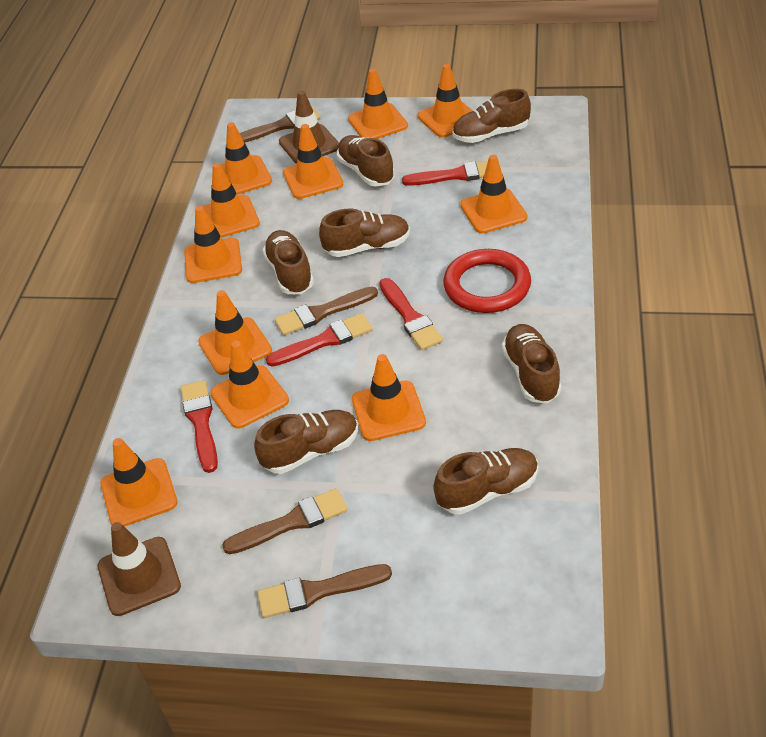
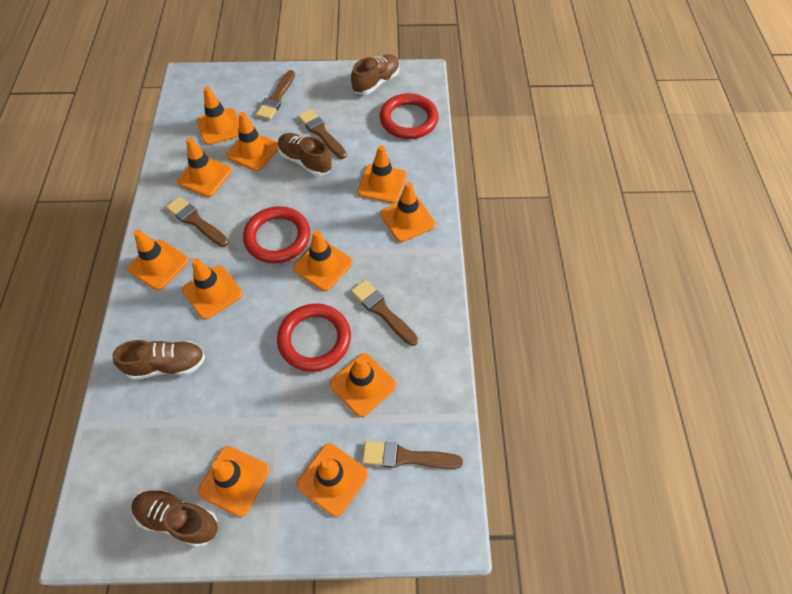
brown brush: 4 -> 5
brown shoe: 7 -> 4
brown traffic cone: 2 -> 0
red brush: 4 -> 0
red ring: 1 -> 3

